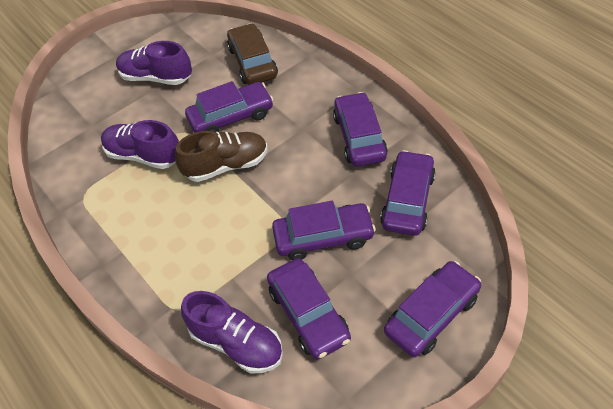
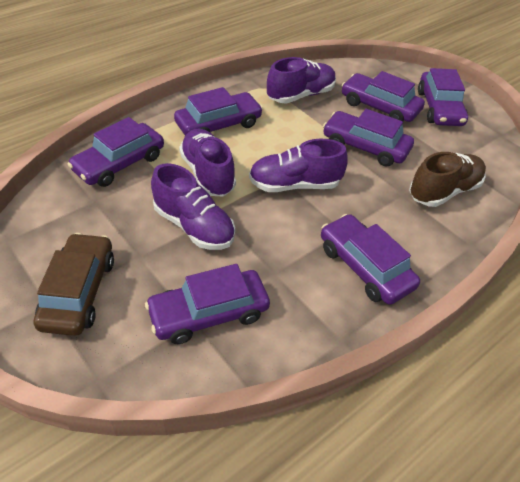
purple car: 6 -> 7
purple shoe: 3 -> 4

